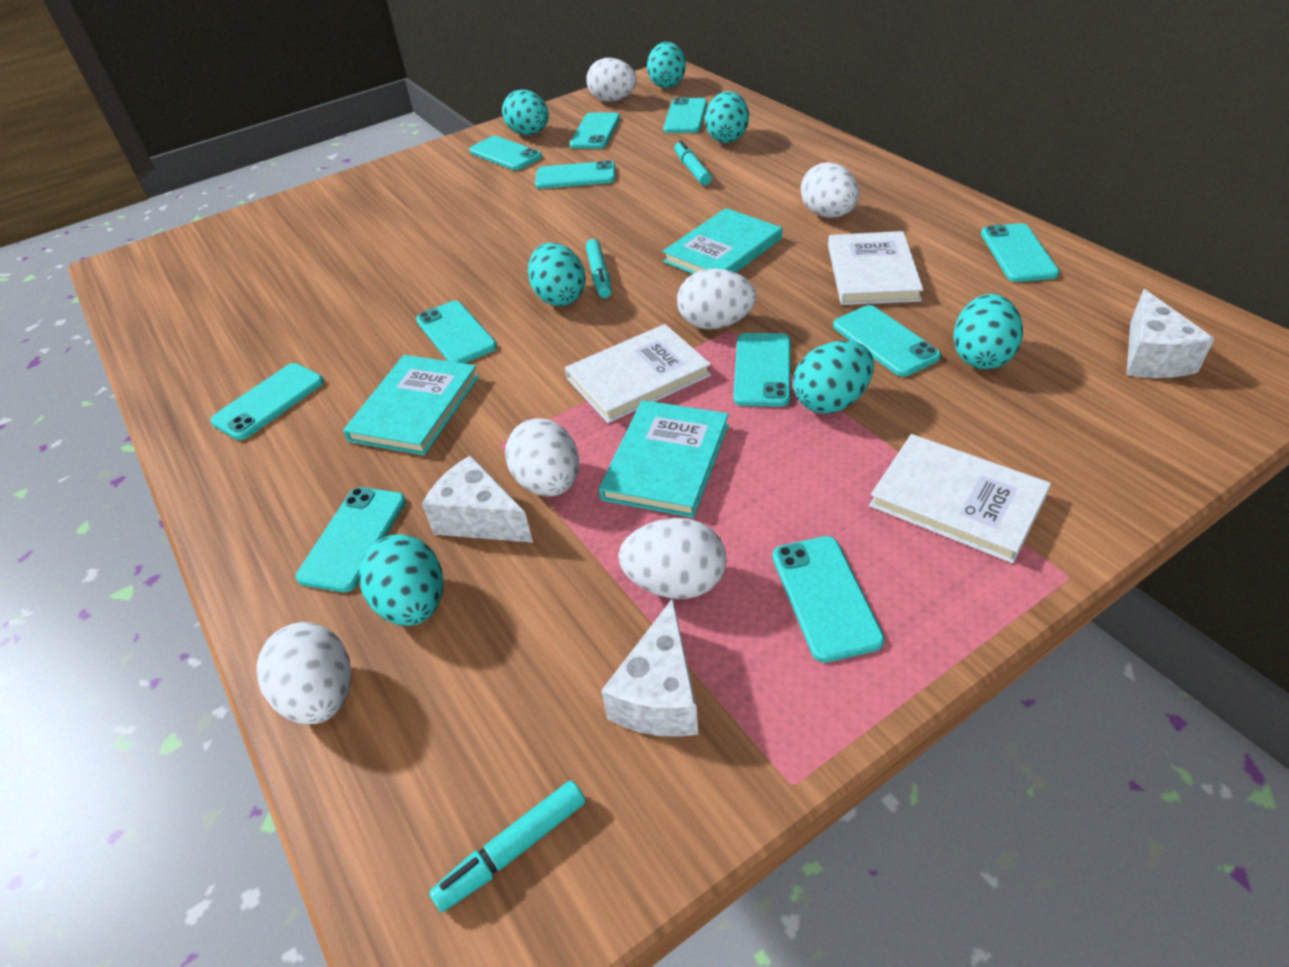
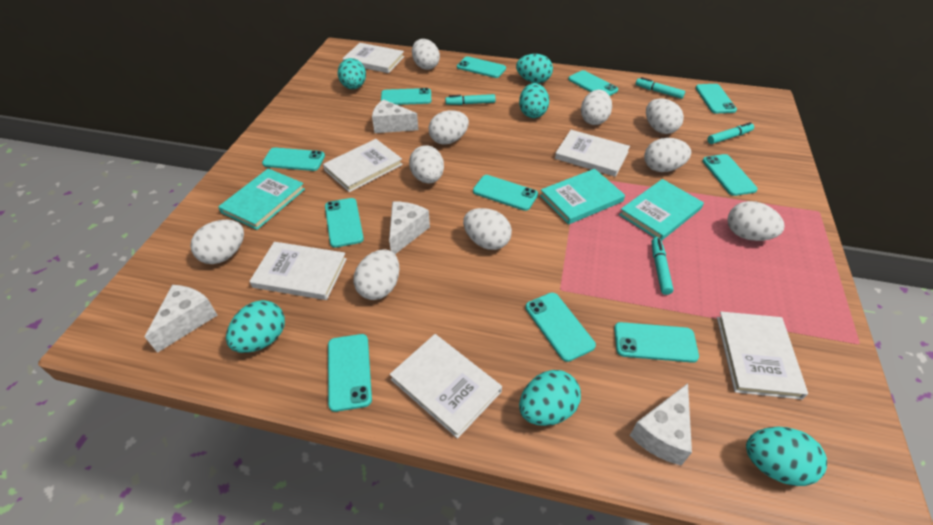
turquoise egg: 7 -> 6
turquoise marker: 3 -> 4
white book: 3 -> 6
white cheese: 3 -> 4
white egg: 6 -> 10

